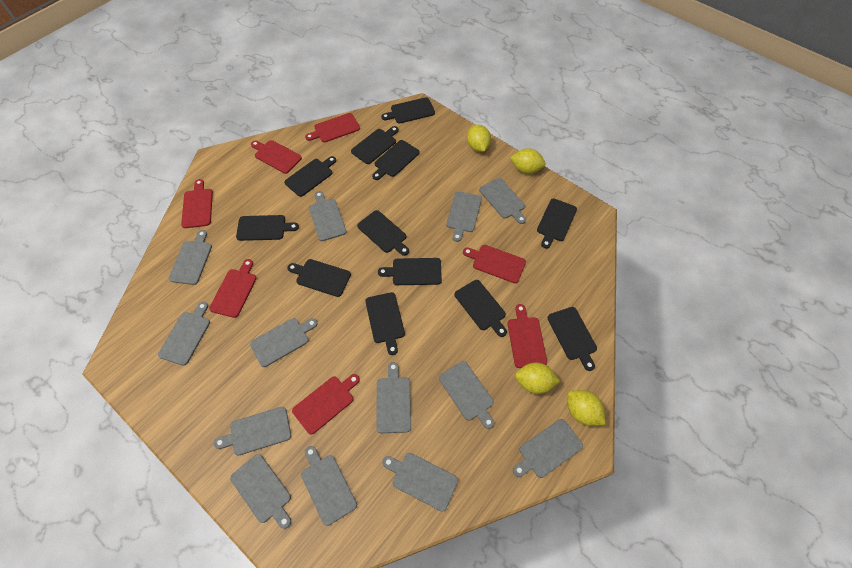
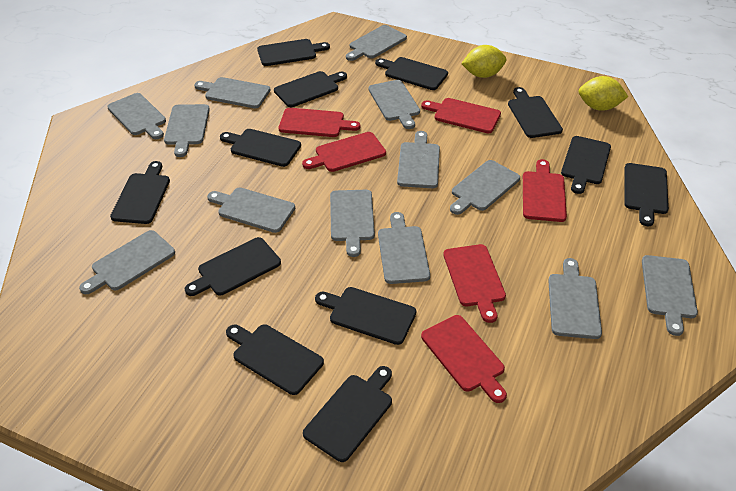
red cutting board: 7 -> 6
yellow lemon: 4 -> 2

